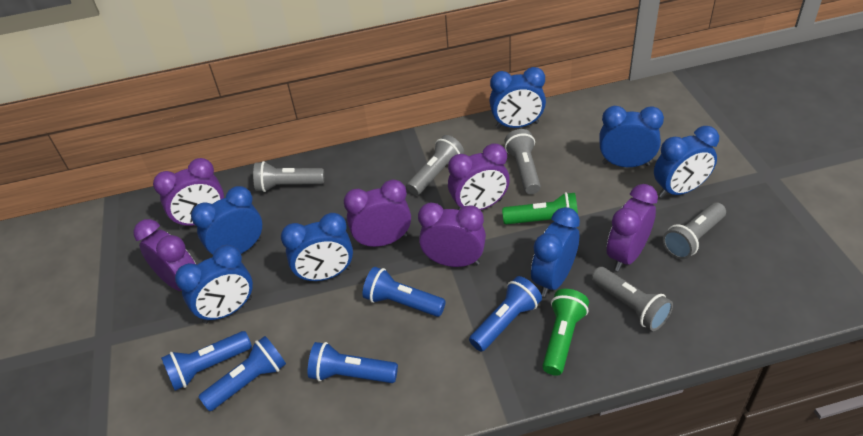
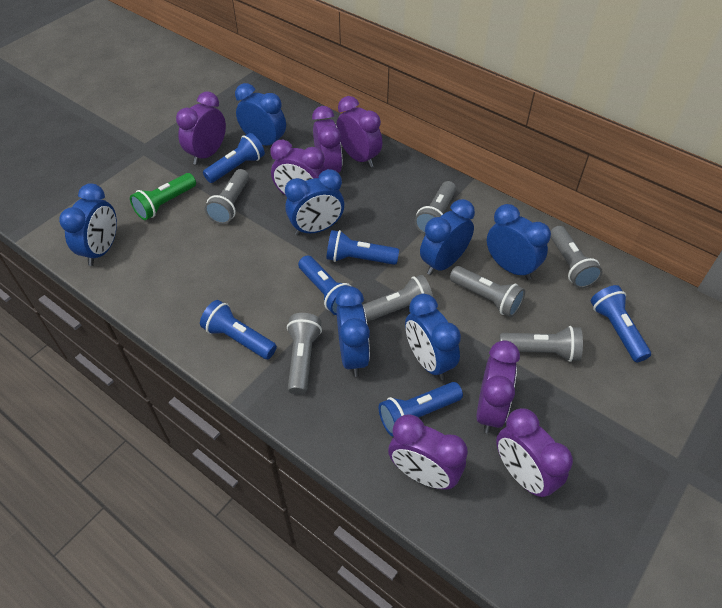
blue flashlight: 5 -> 6
green flashlight: 2 -> 1
grey flashlight: 5 -> 7
purple clock: 6 -> 7

